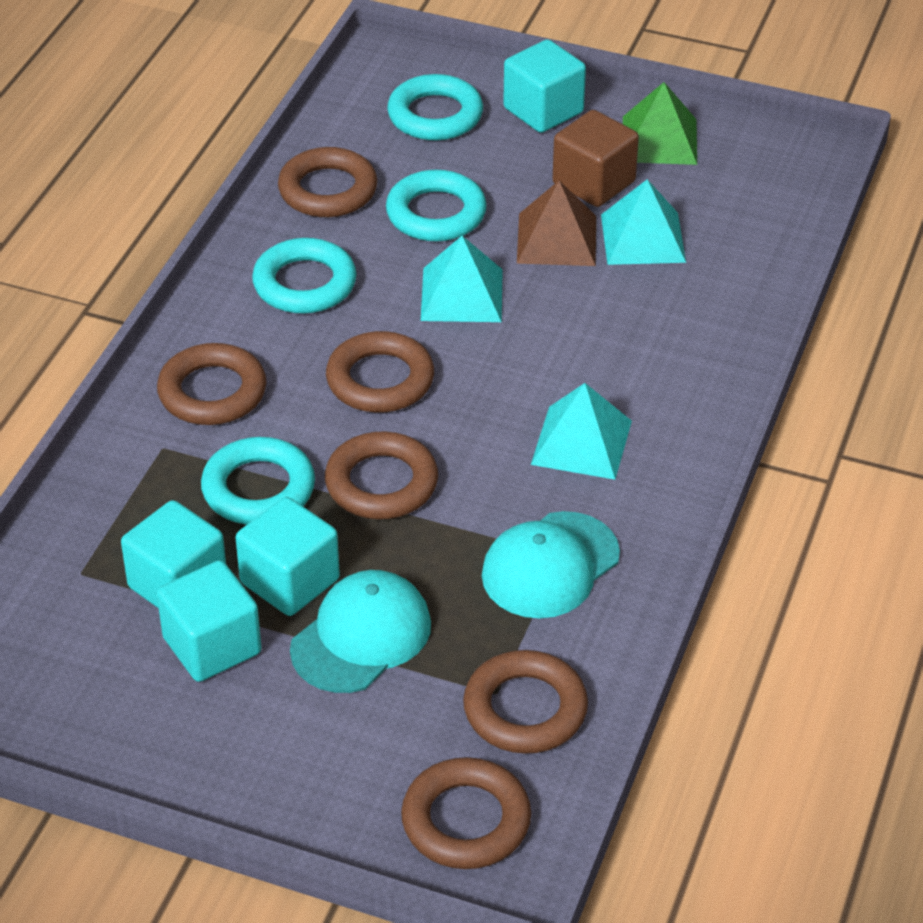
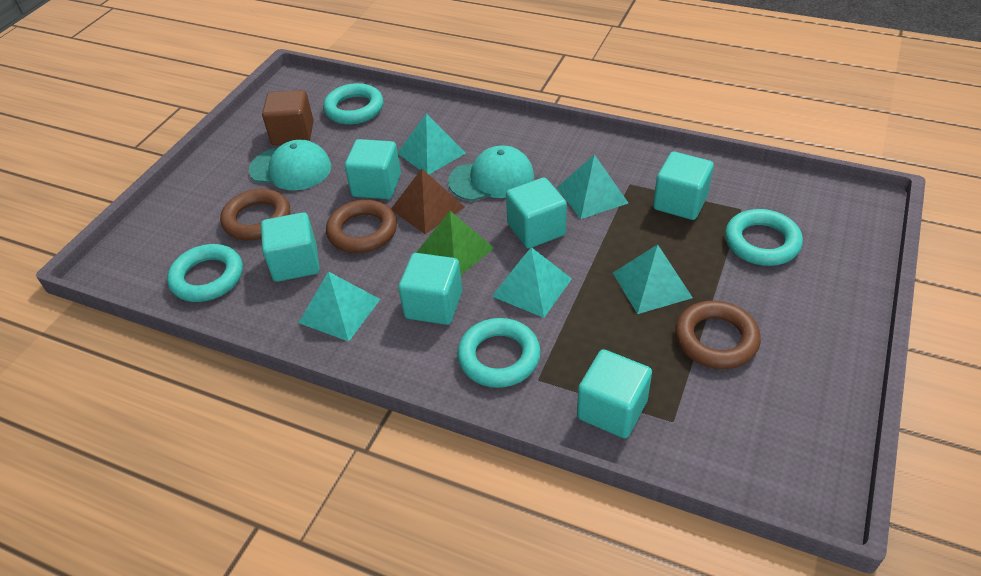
brown ring: 6 -> 3
turquoise cube: 4 -> 6
turquoise pyramid: 3 -> 5

